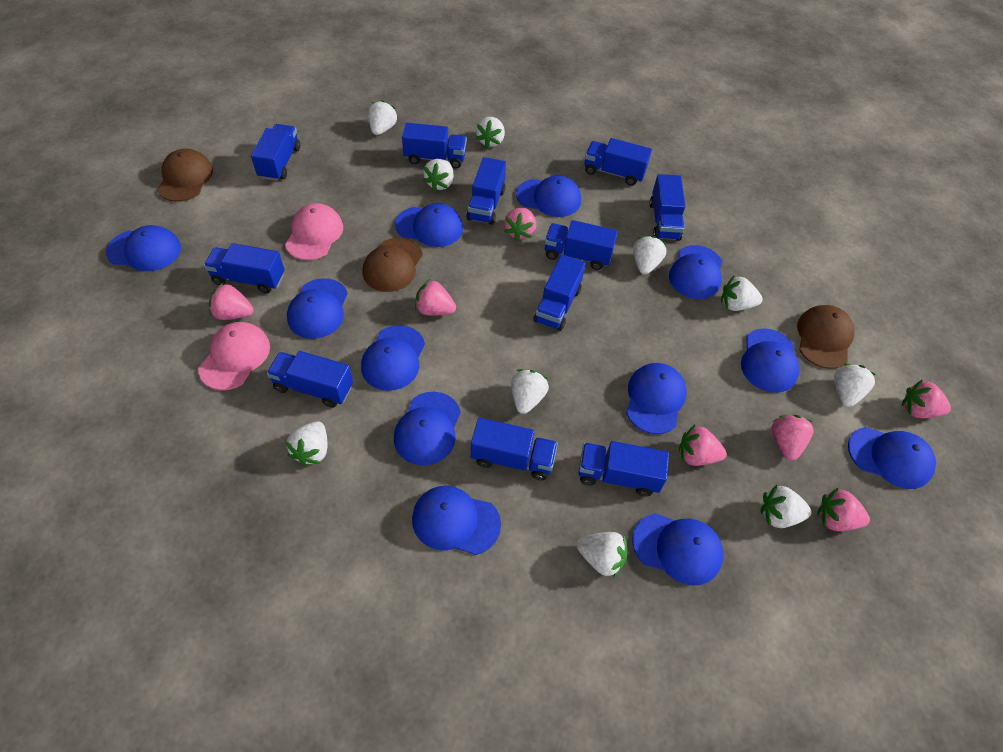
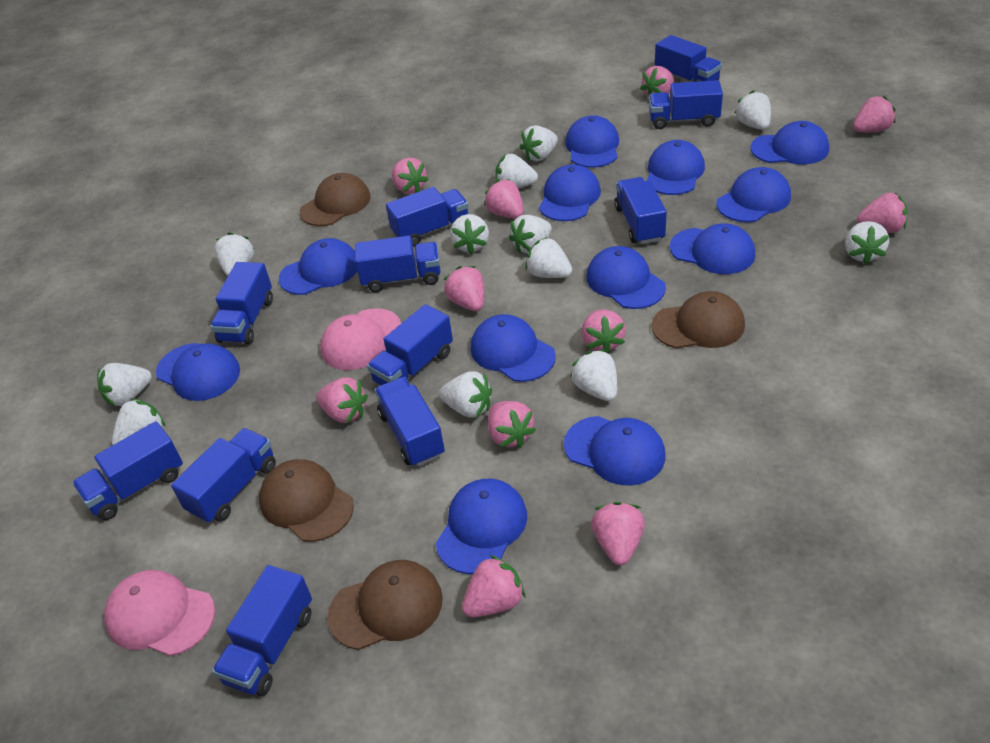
brown cap: 3 -> 4
pink strawberry: 7 -> 11
white strawberry: 10 -> 12

